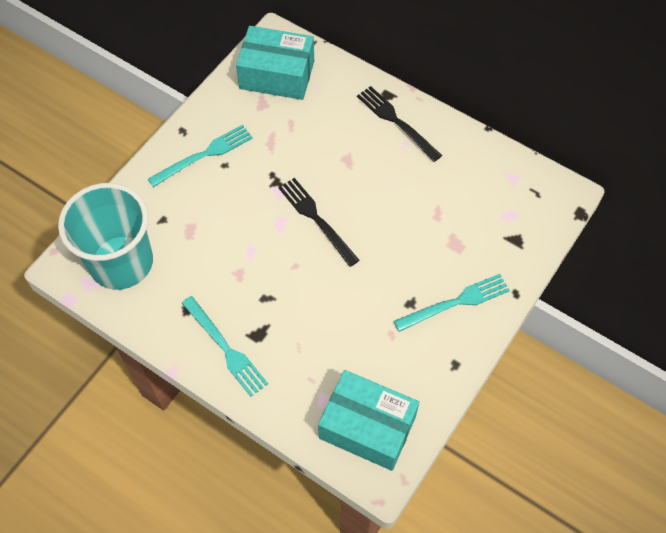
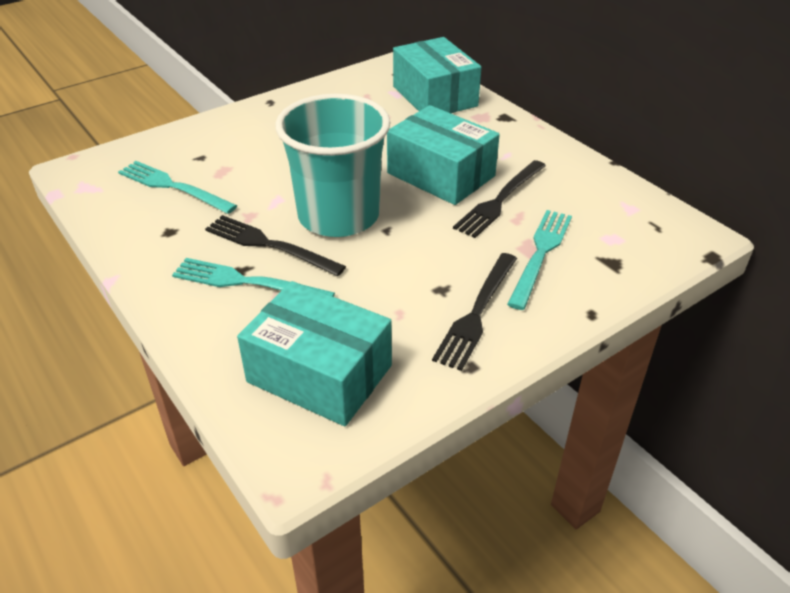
black fork: 2 -> 3
turquoise box: 2 -> 3

